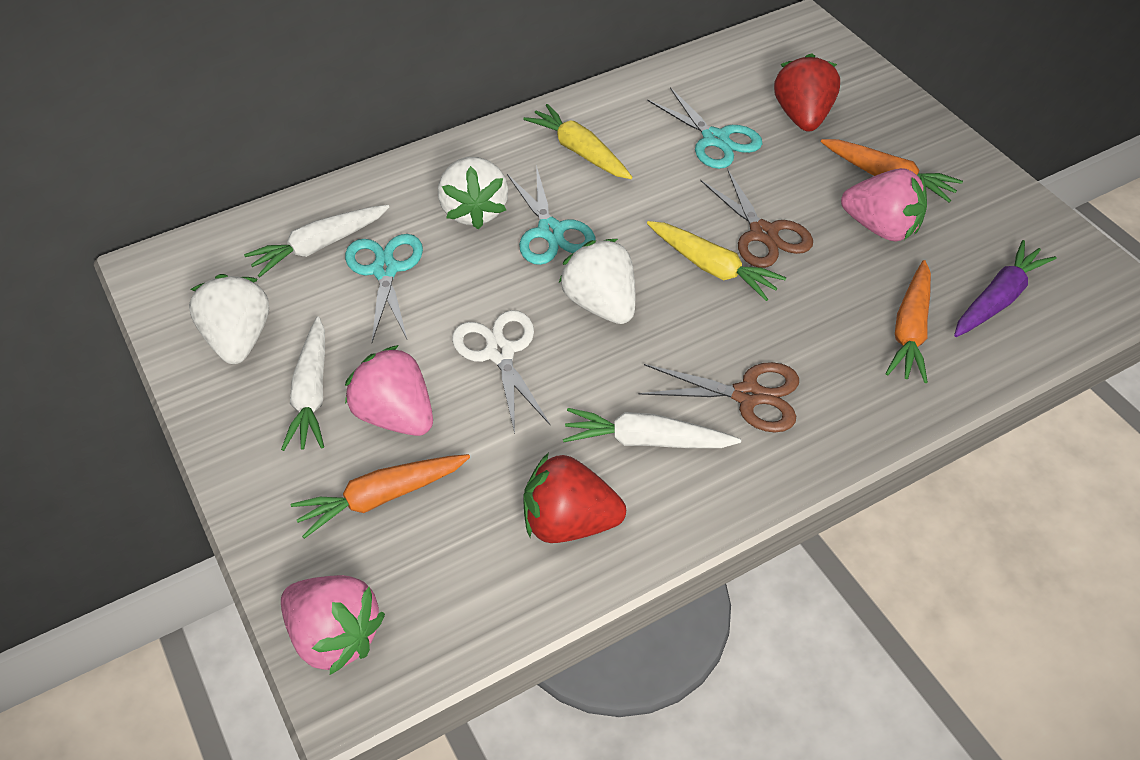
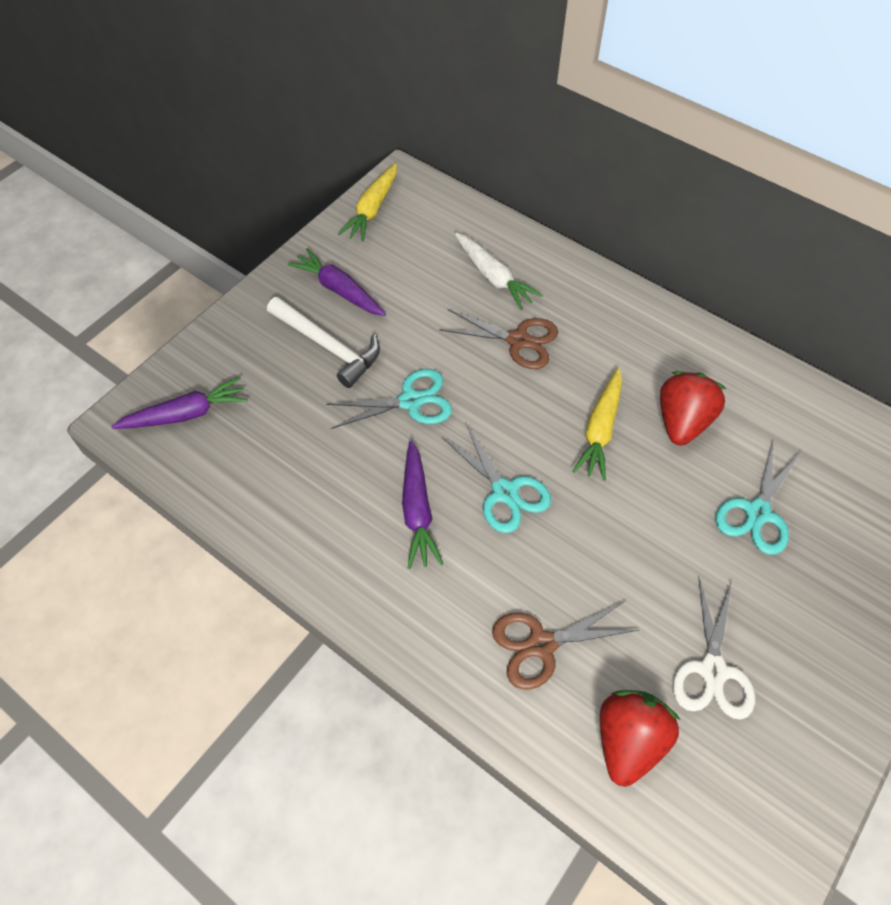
orange carrot: 3 -> 0
pink strawberry: 3 -> 0
purple carrot: 1 -> 3
white carrot: 3 -> 1
white hammer: 0 -> 1
white strawberry: 3 -> 0

